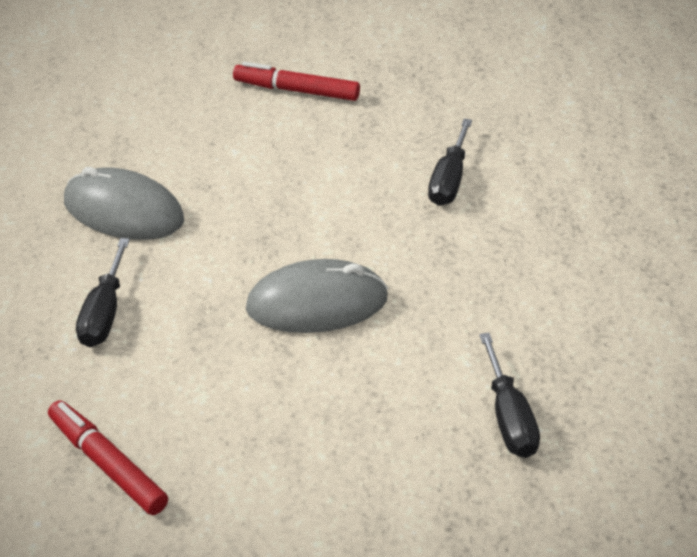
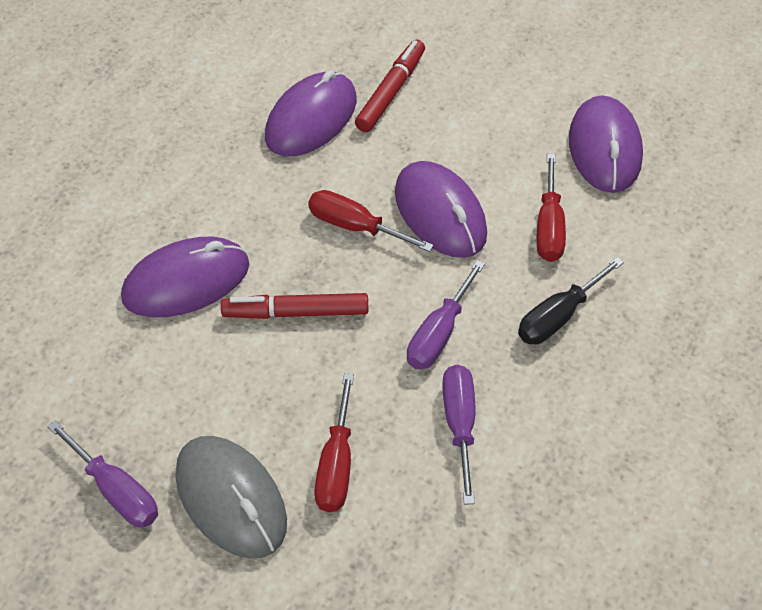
black screwdriver: 3 -> 1
grey mouse: 2 -> 1
purple mouse: 0 -> 4
purple screwdriver: 0 -> 3
red screwdriver: 0 -> 3

